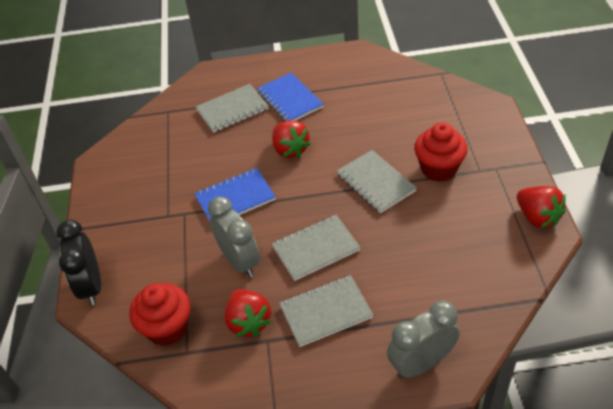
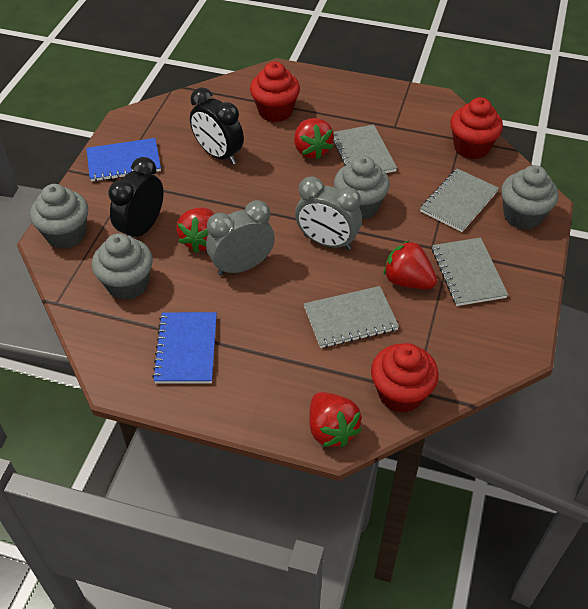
black clock: 1 -> 2
grey cupcake: 0 -> 4
red cupcake: 2 -> 3
red strawberry: 3 -> 4

